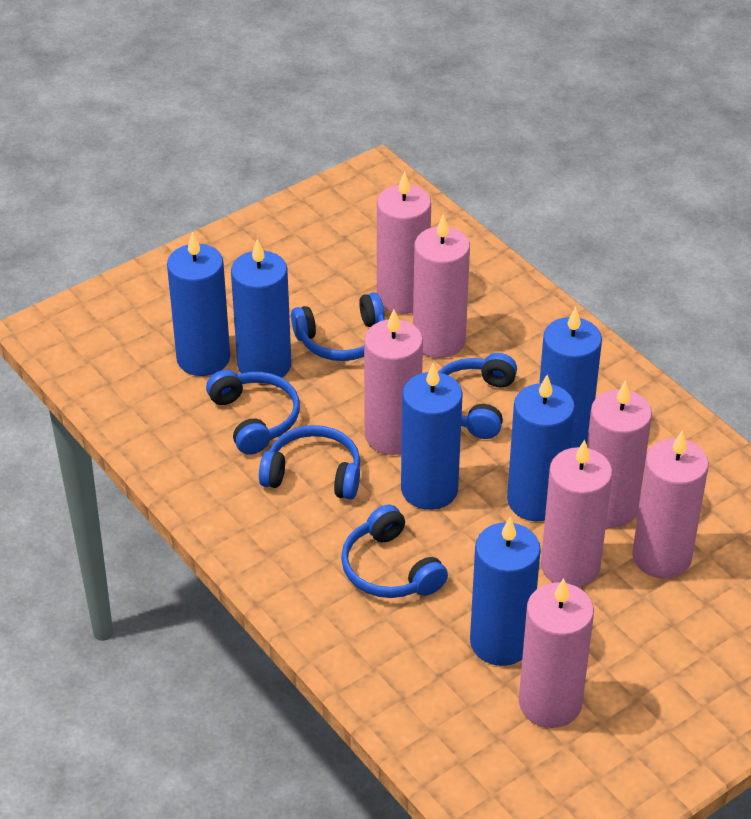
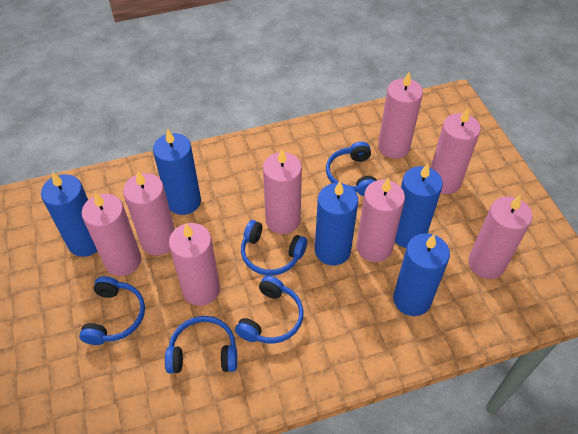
blue candle: 6 -> 5
pink candle: 7 -> 8

